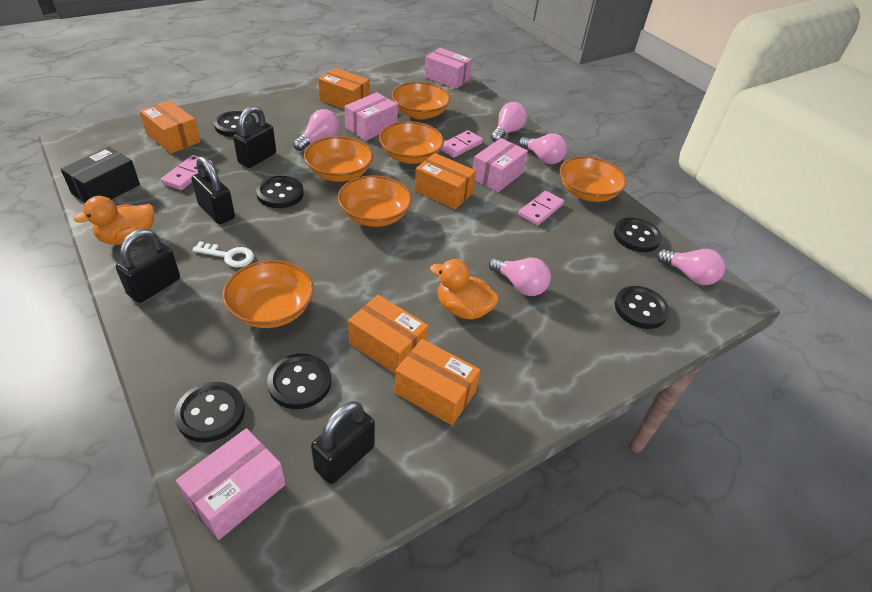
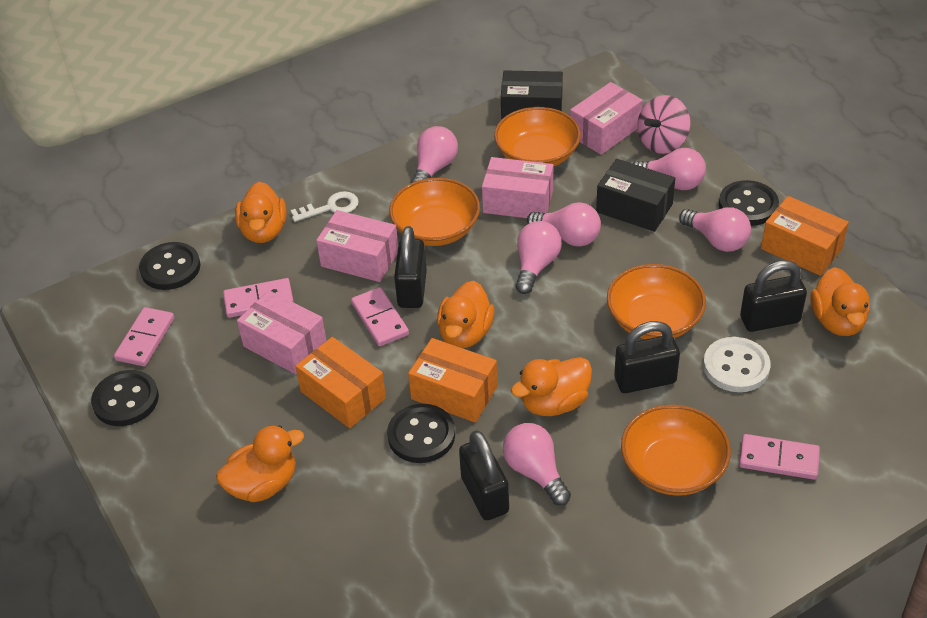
black box: 1 -> 2
black button: 6 -> 4
orange bowl: 6 -> 4
orange box: 5 -> 3
orange duck: 2 -> 5
pink domino: 3 -> 4
pink light bulb: 5 -> 6
pink spinning top: 0 -> 1
white button: 0 -> 1

